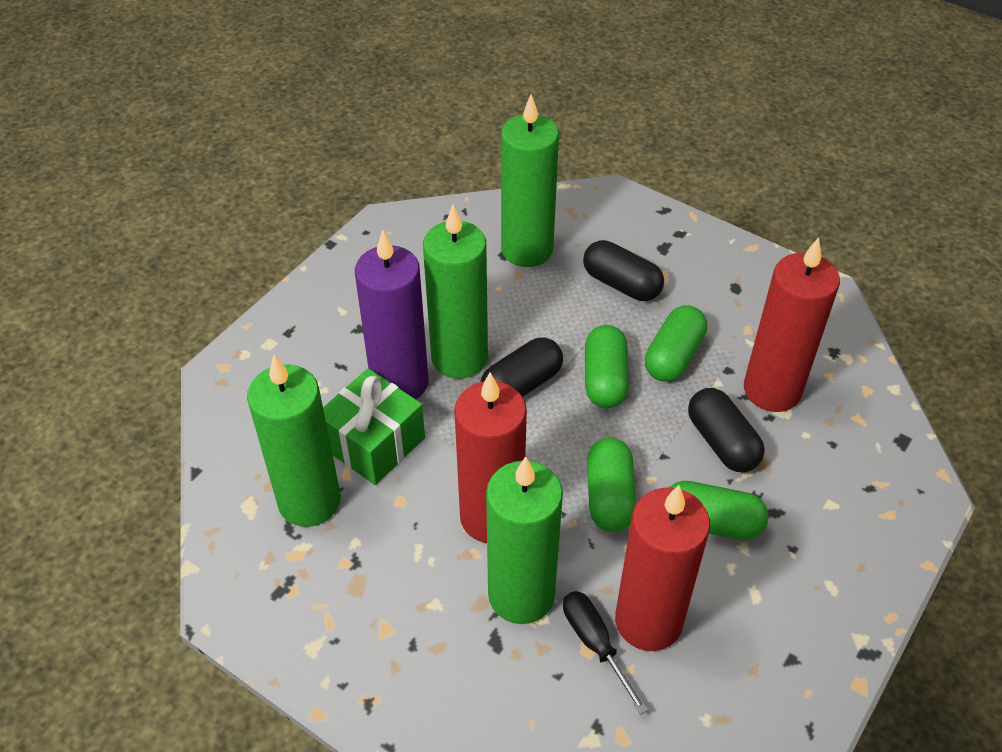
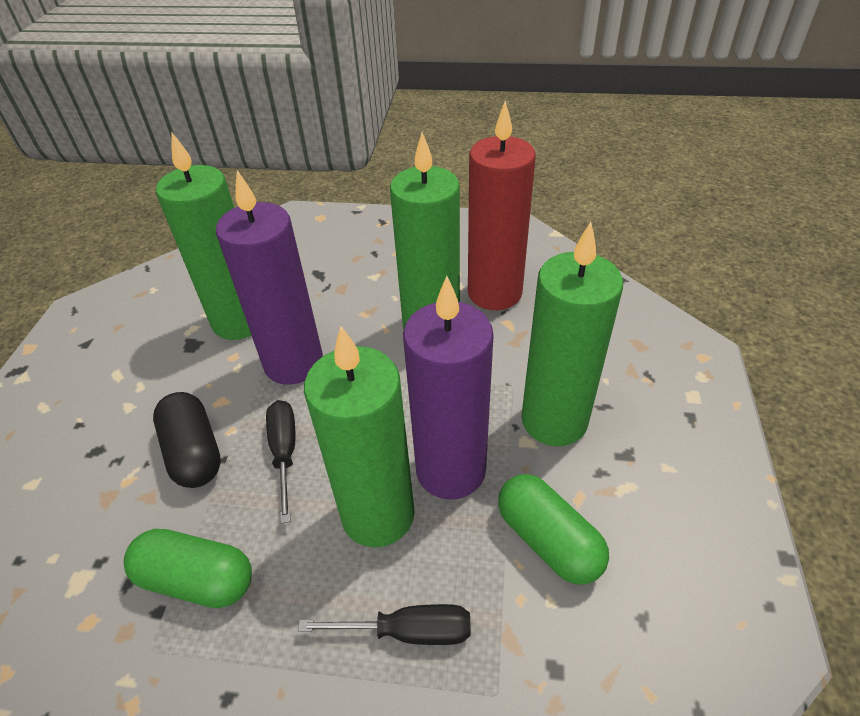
black capsule: 3 -> 1
black screwdriver: 1 -> 2
green capsule: 4 -> 2
green gift: 1 -> 0
purple candle: 1 -> 2
red candle: 3 -> 1

